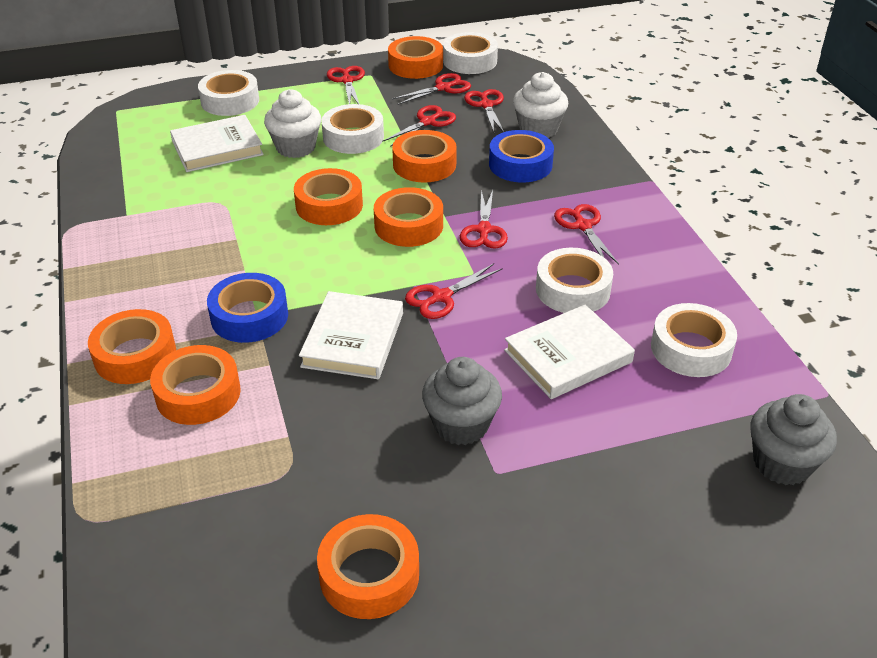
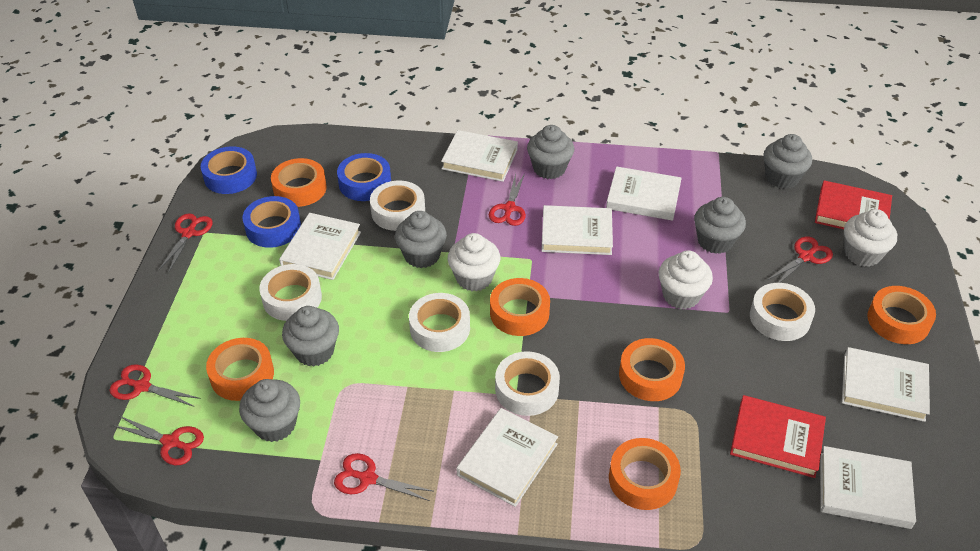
blue tape: 2 -> 3
grey cupcake: 2 -> 6
orange tape: 7 -> 6
red book: 0 -> 2
red scissors: 7 -> 6
white book: 3 -> 7
white cupcake: 2 -> 3

